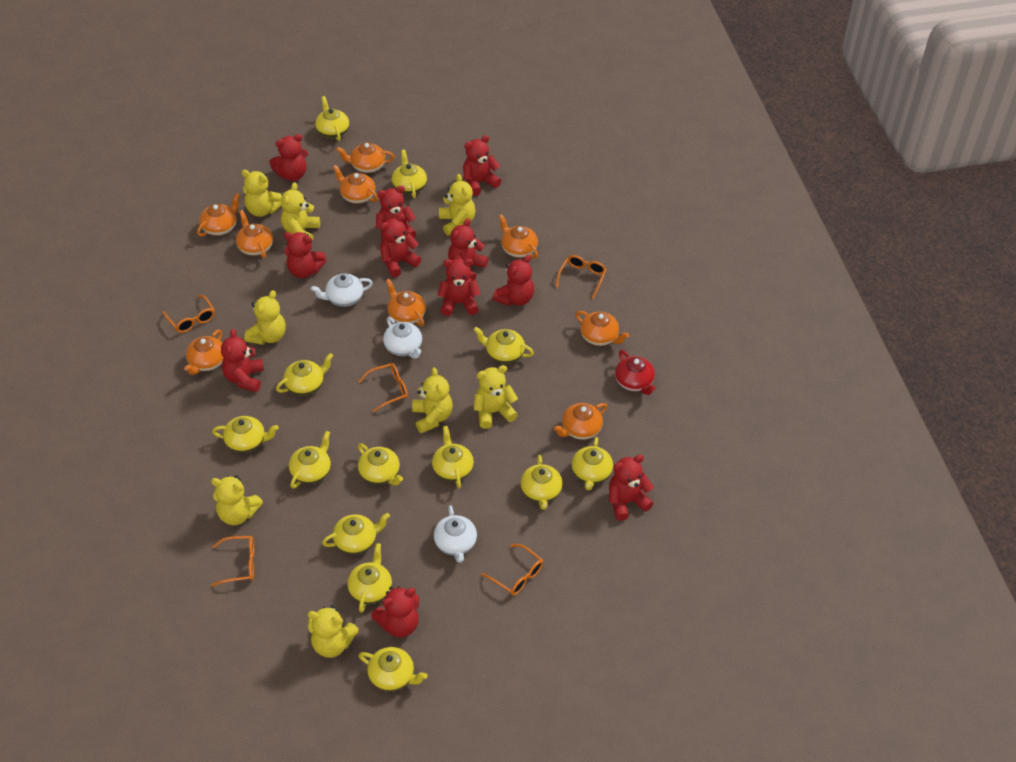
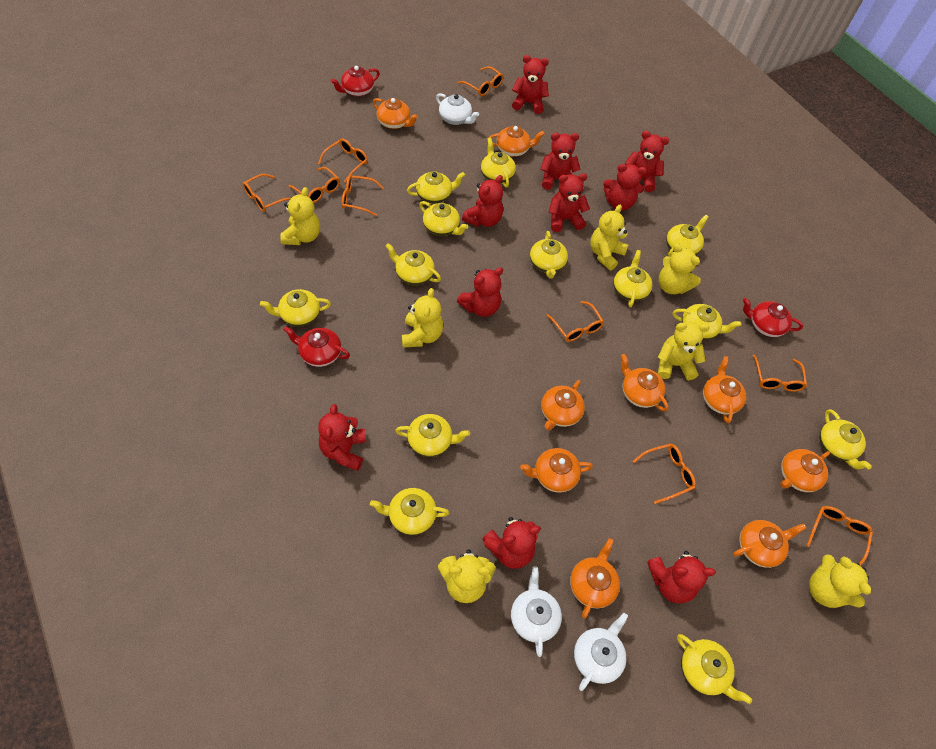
orange glasses: 5 -> 9
red teapot: 1 -> 3
red teddy bear: 11 -> 10
yellow teddy bear: 8 -> 7

